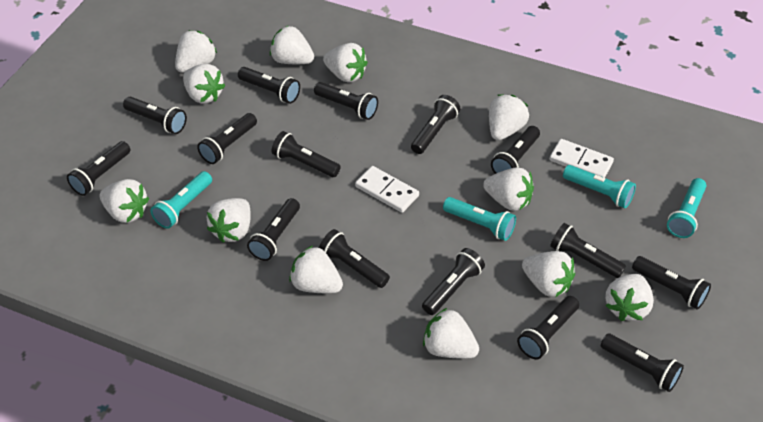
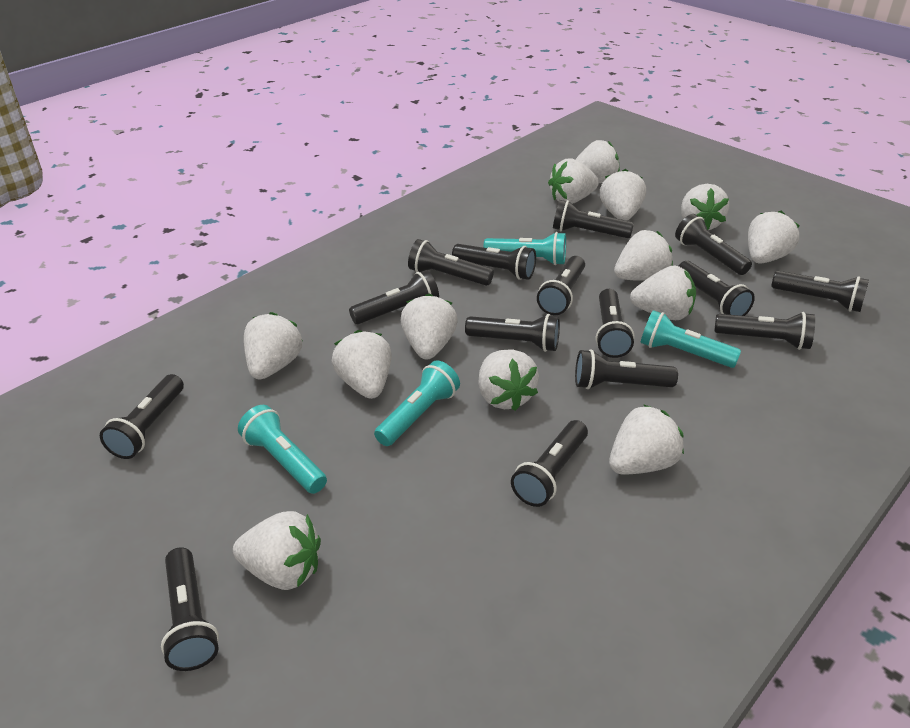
white domino: 2 -> 0
white strawberry: 12 -> 13

